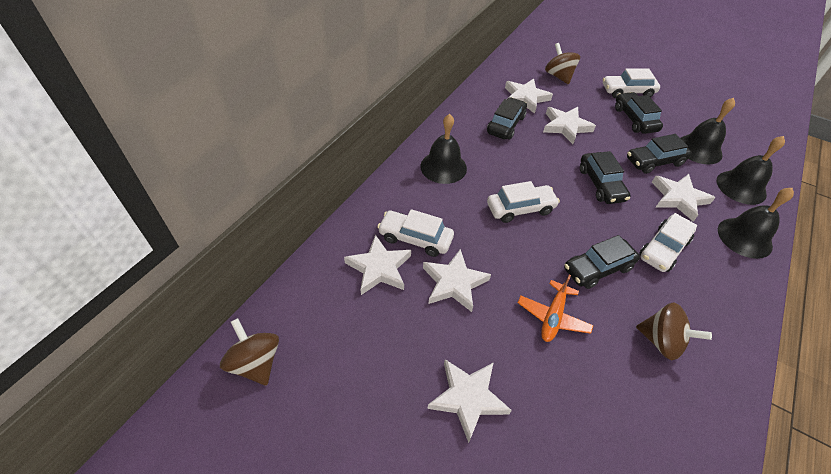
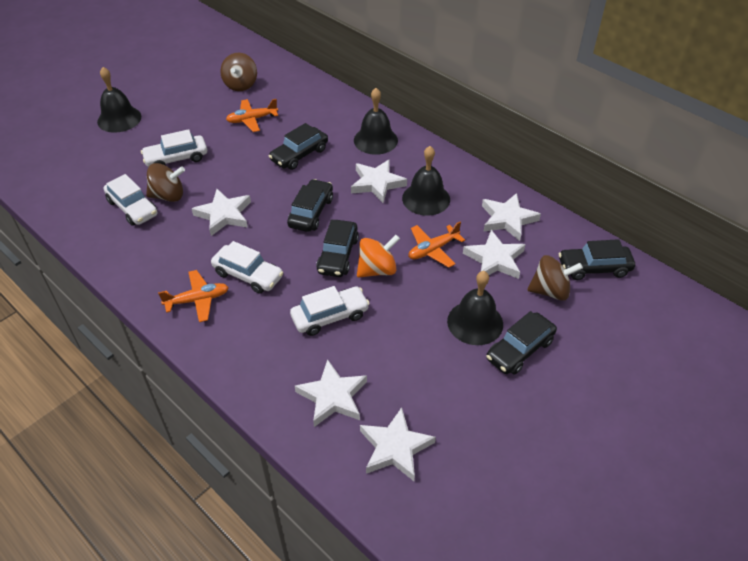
orange plane: 1 -> 3
orange spinning top: 0 -> 1

